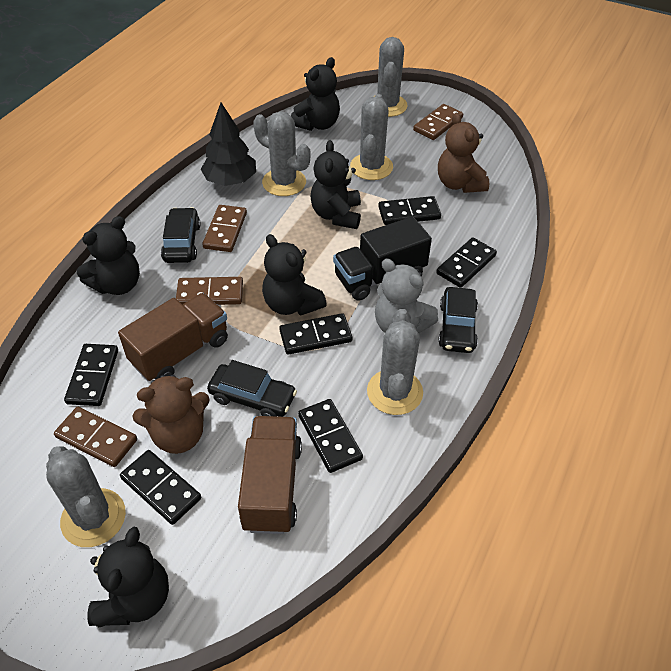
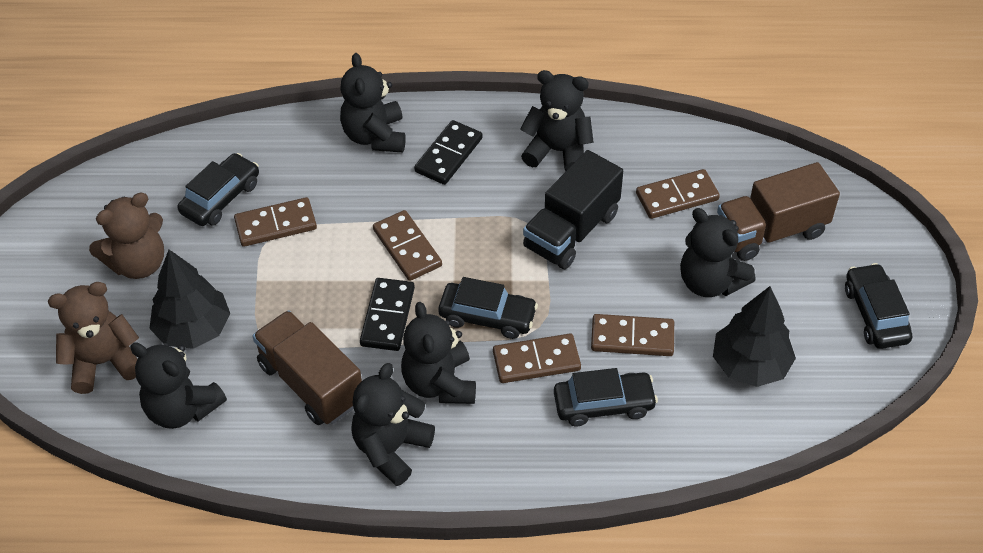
black car: 3 -> 4
black domino: 6 -> 2
black teddy bear: 5 -> 6
black tree: 1 -> 2
brown domino: 4 -> 5
grey cactus: 5 -> 0
grey teddy bear: 1 -> 0

